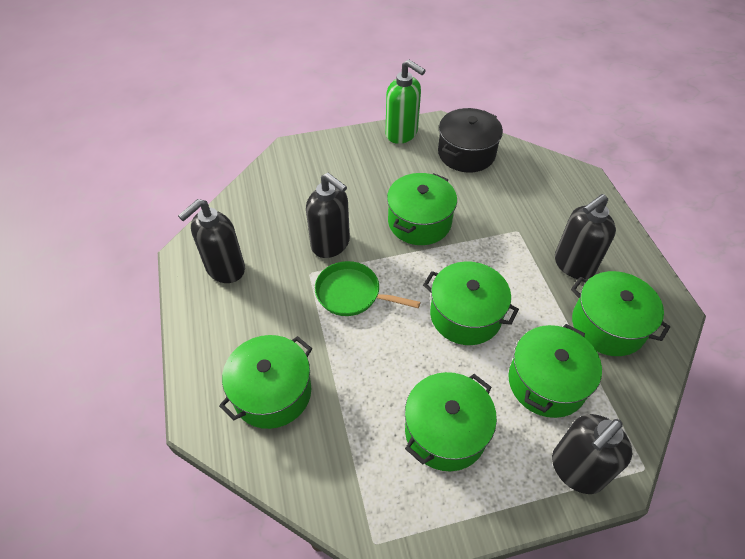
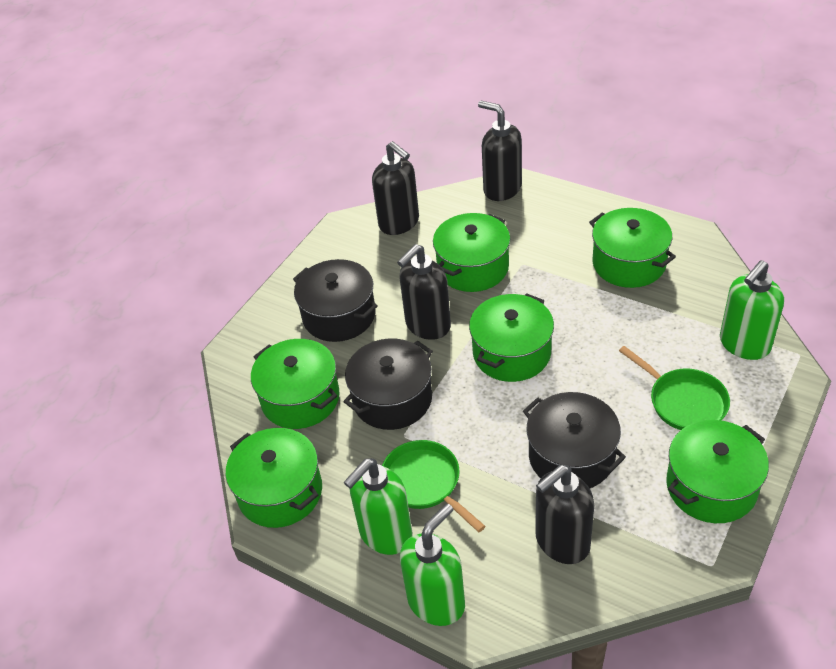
black pot: 1 -> 3
green pan: 1 -> 2
green soap dispenser: 1 -> 3

